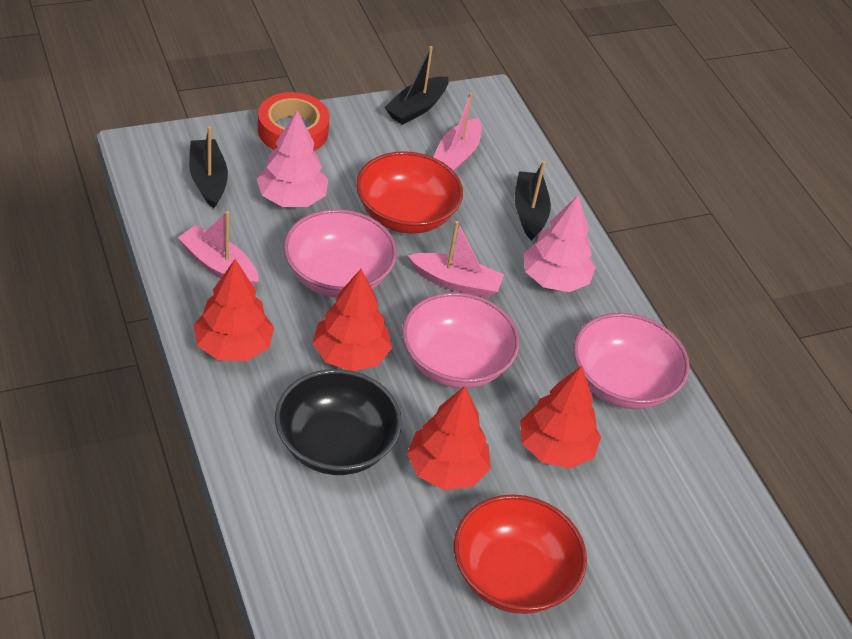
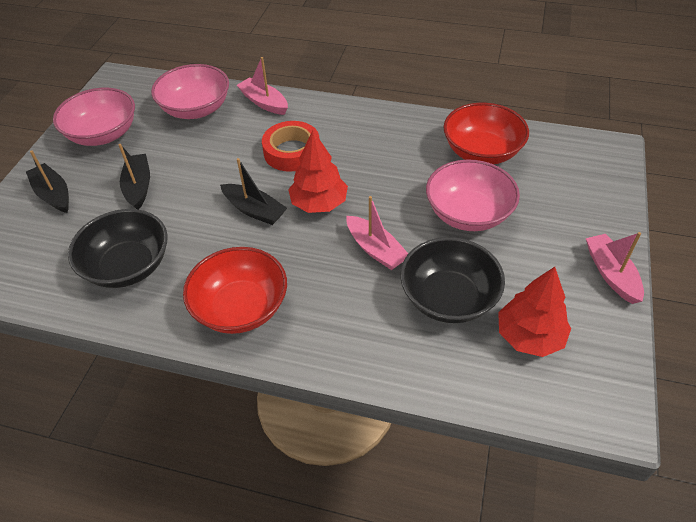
black bowl: 1 -> 2
pink tree: 2 -> 0
red tree: 4 -> 2

